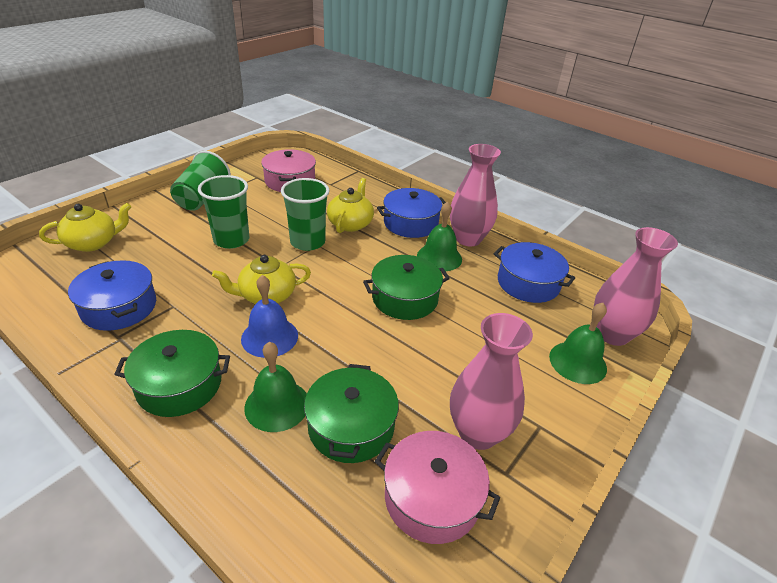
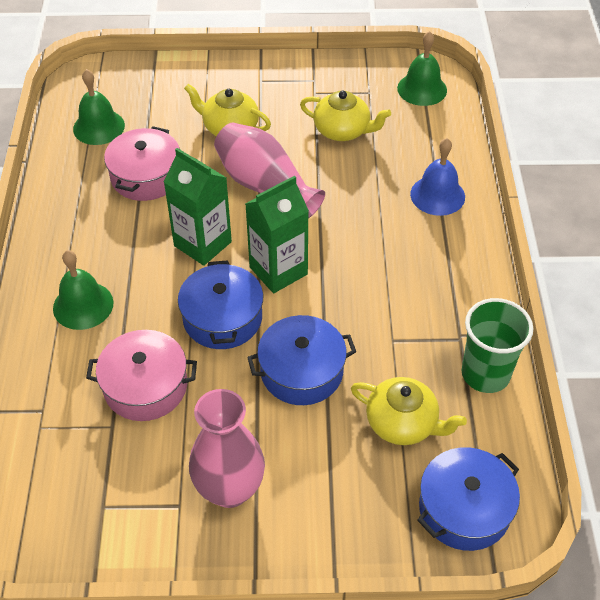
green carton: 0 -> 2
green cup: 3 -> 1
green pot: 3 -> 0
pink vase: 3 -> 2

